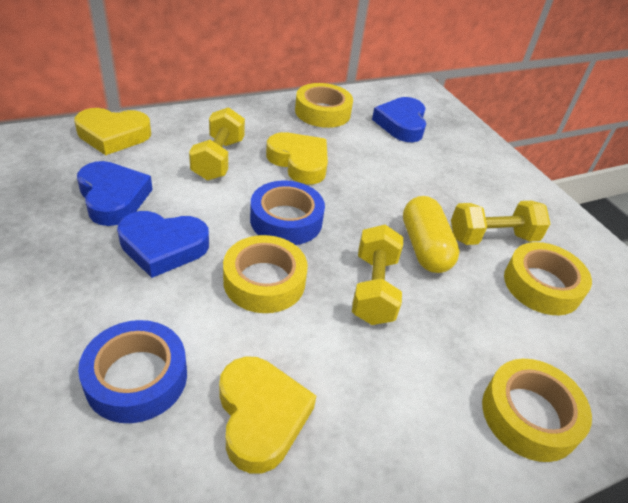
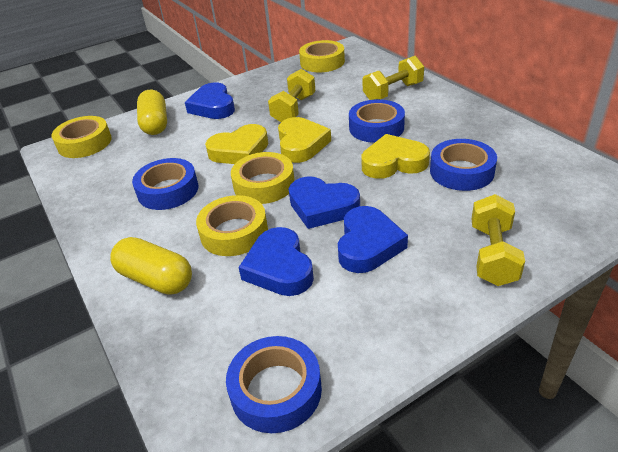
blue heart: 3 -> 4
blue tape: 2 -> 4
yellow capsule: 1 -> 2

